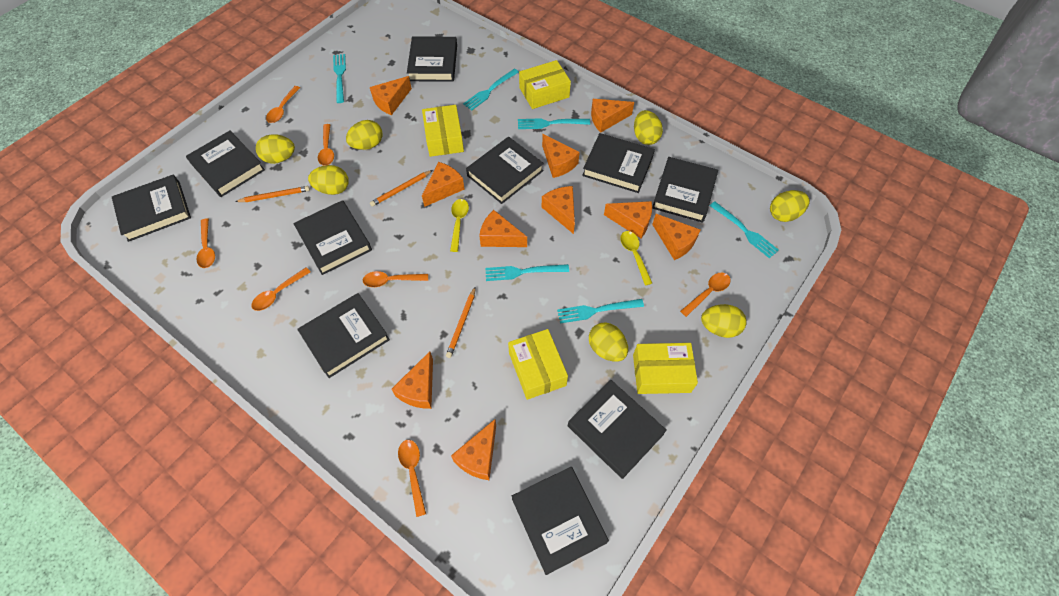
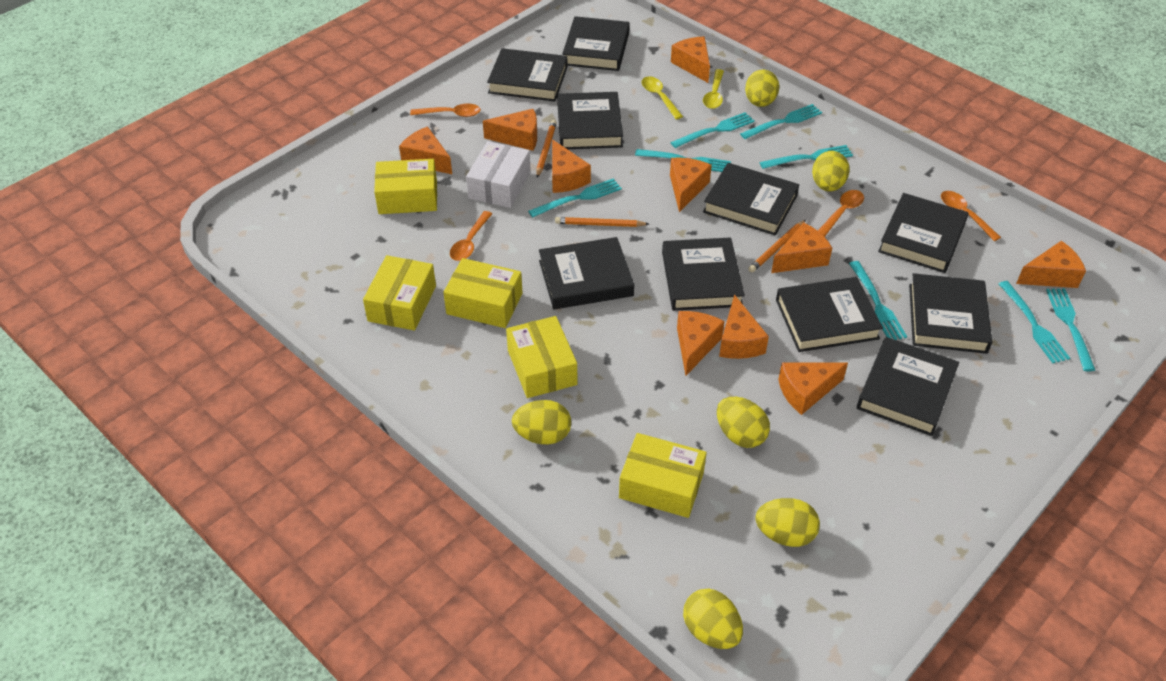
orange spoon: 7 -> 4
turquoise fork: 6 -> 8
white box: 0 -> 1
yellow box: 4 -> 5
yellow egg: 7 -> 6

